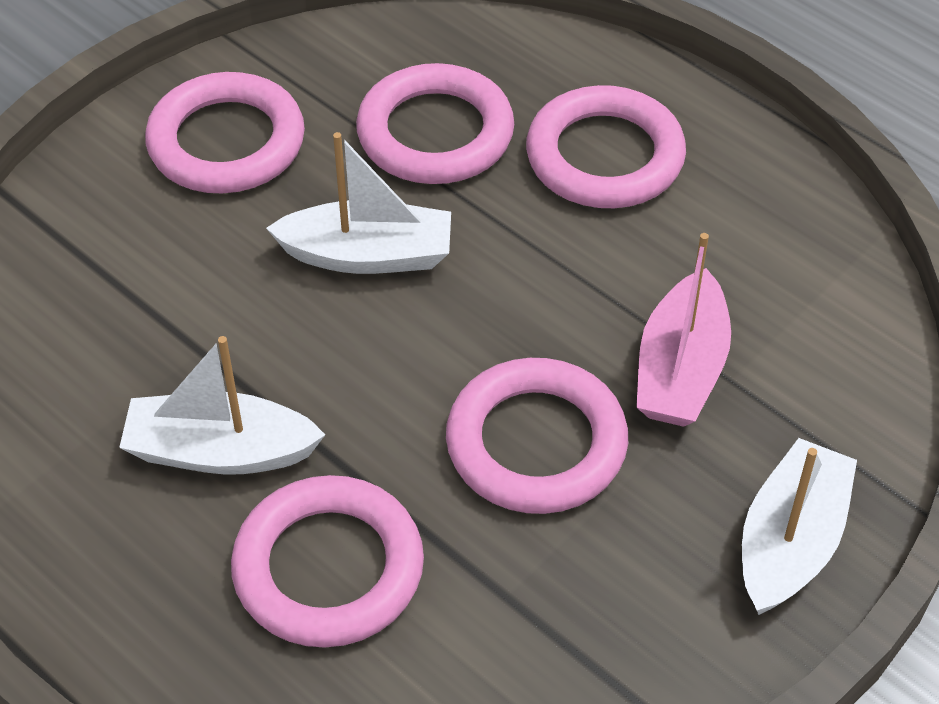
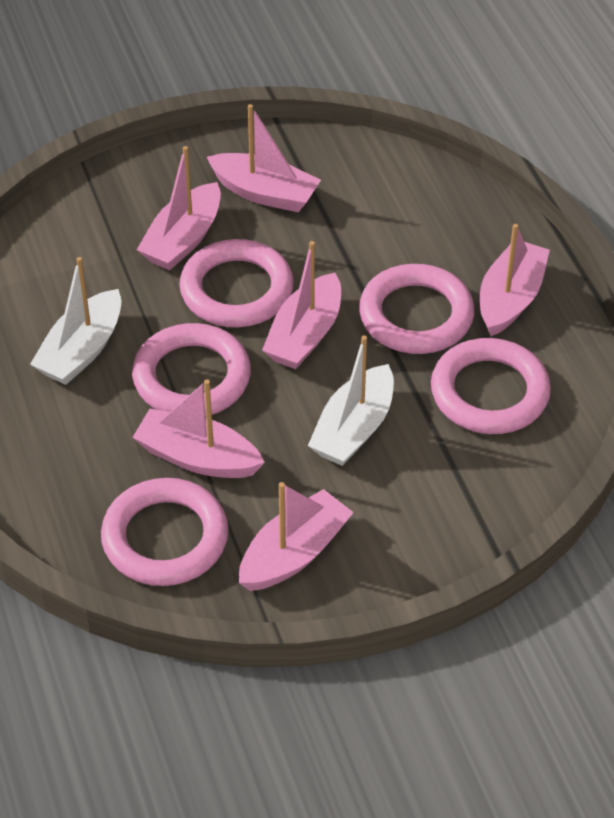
pink boat: 1 -> 6
white boat: 3 -> 2

